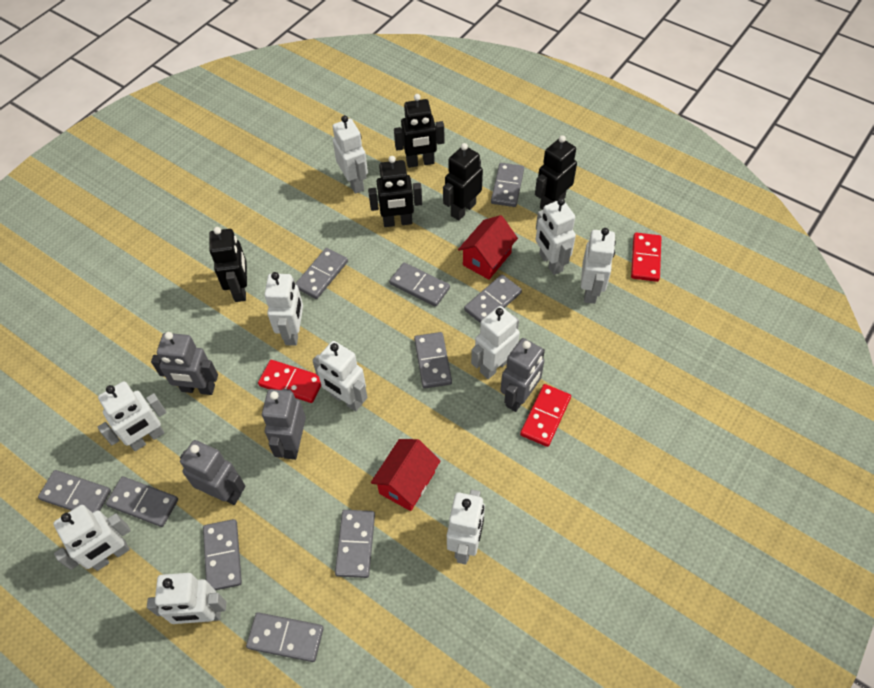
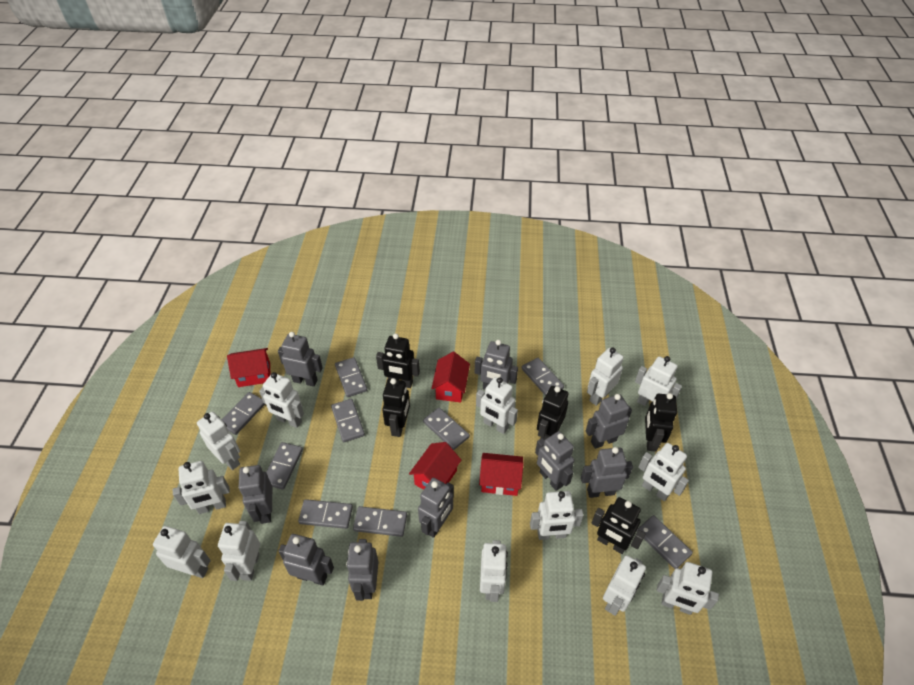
grey domino: 10 -> 9
grey robot: 4 -> 9
red domino: 3 -> 0
red house: 2 -> 4
white robot: 10 -> 13

